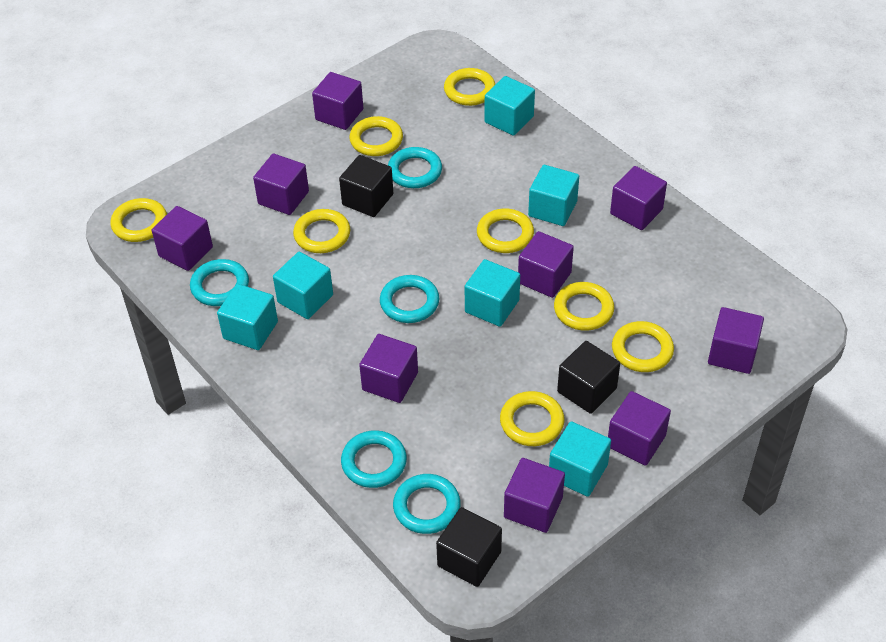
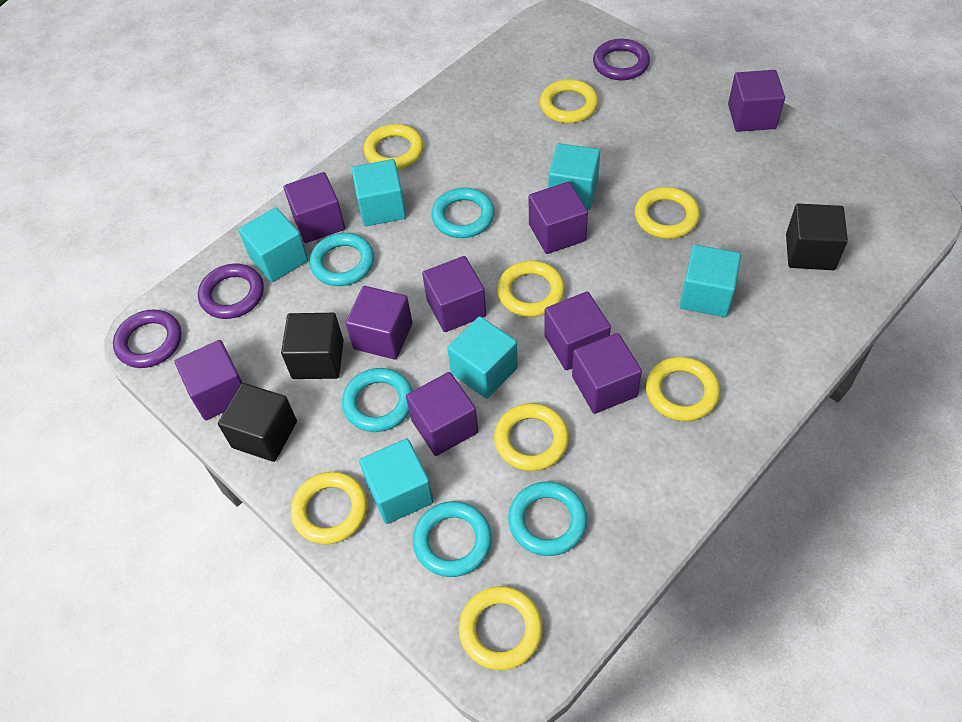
purple ring: 0 -> 3

